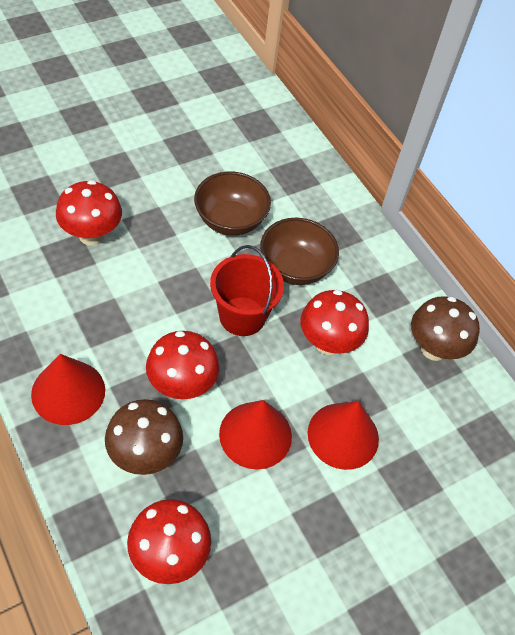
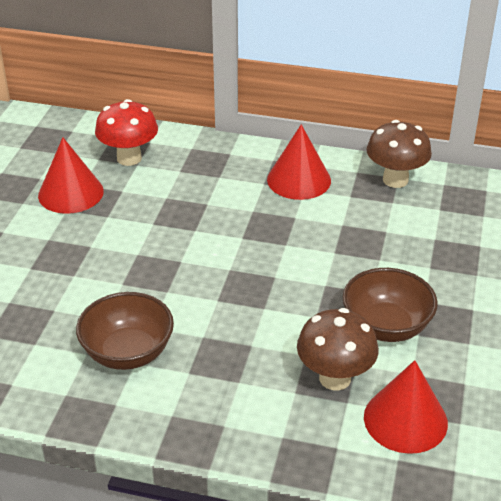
red bucket: 1 -> 0
red mushroom: 4 -> 1

